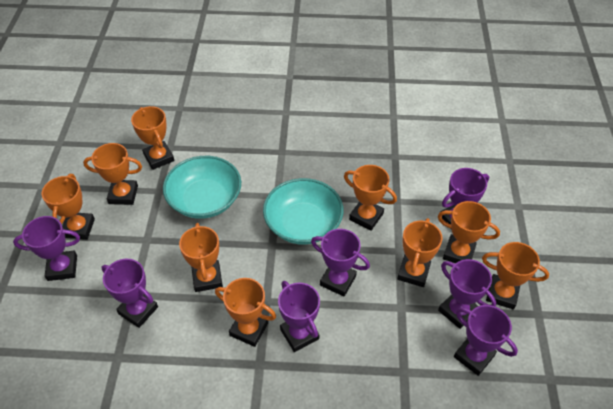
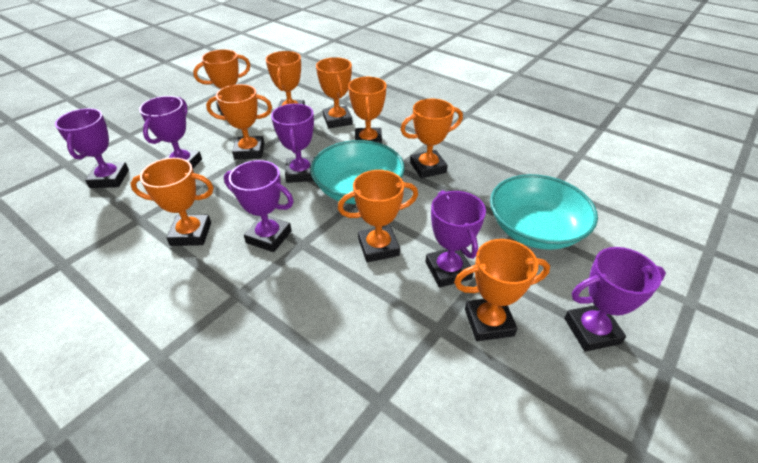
purple trophy: 7 -> 6

